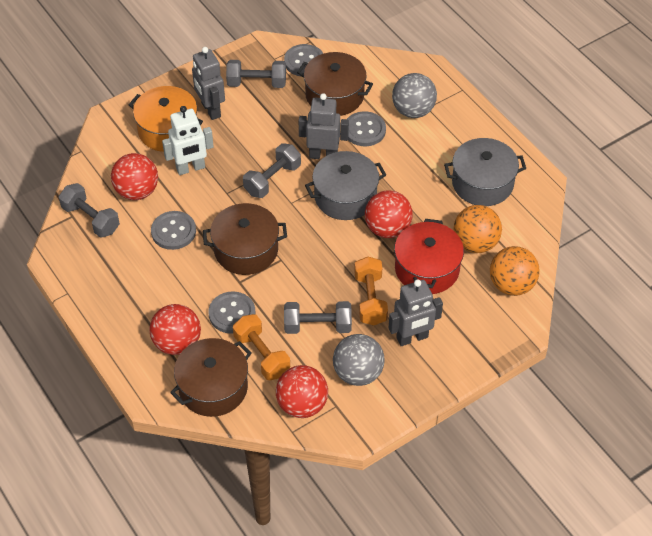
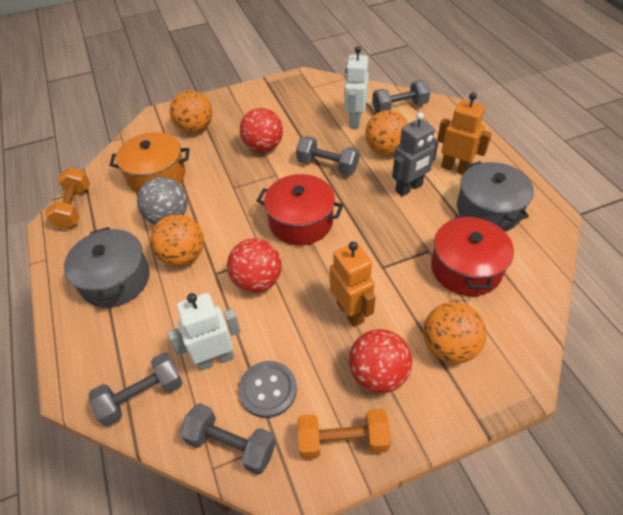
brown pot: 3 -> 0
grey ball: 2 -> 1
grey button: 4 -> 1
grey robot: 3 -> 1
orange ball: 2 -> 4
orange robot: 0 -> 2
red ball: 4 -> 3
red pot: 1 -> 2
white robot: 1 -> 2

